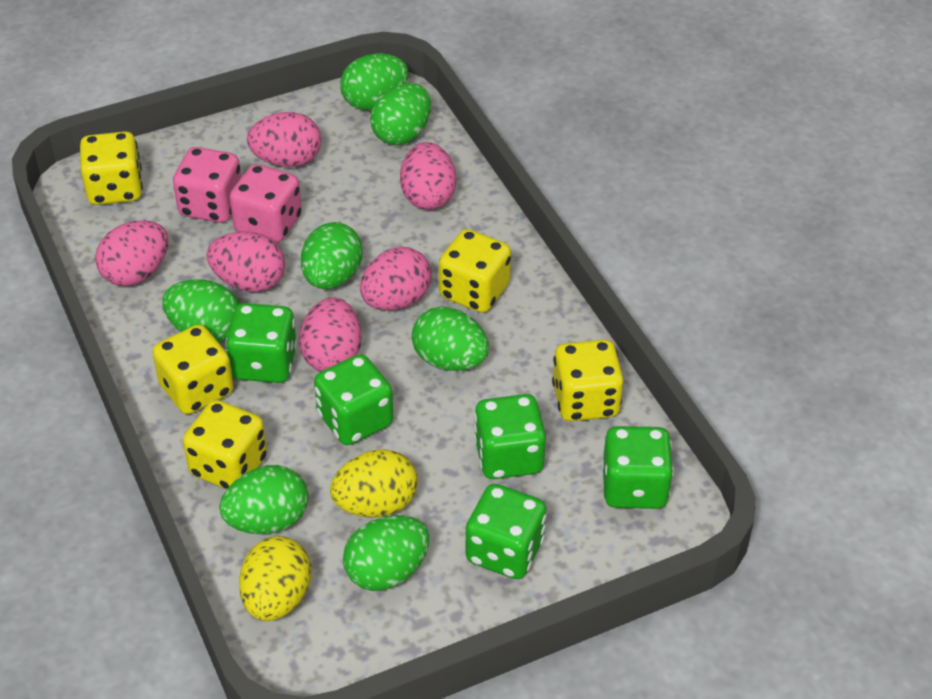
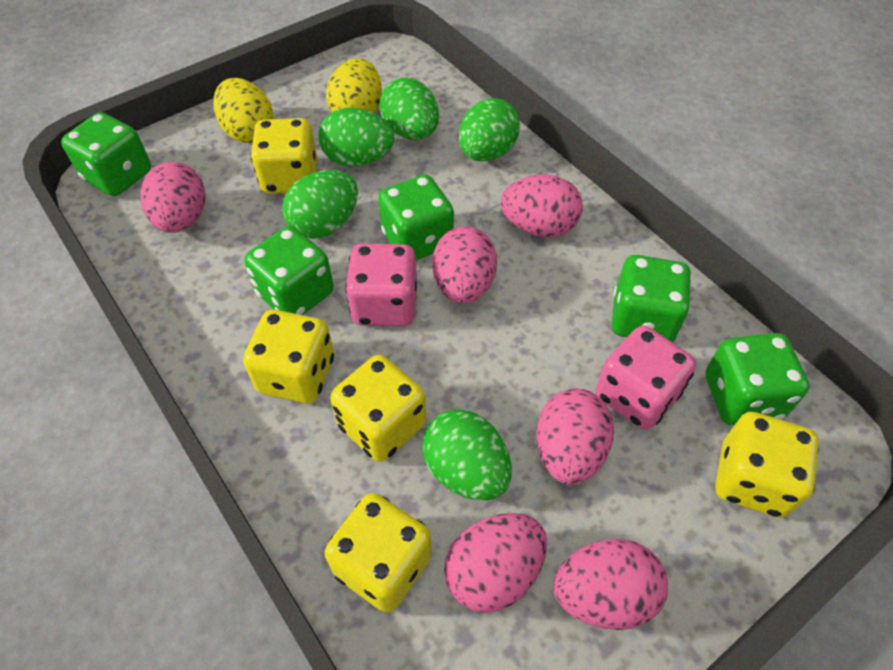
green egg: 7 -> 5

